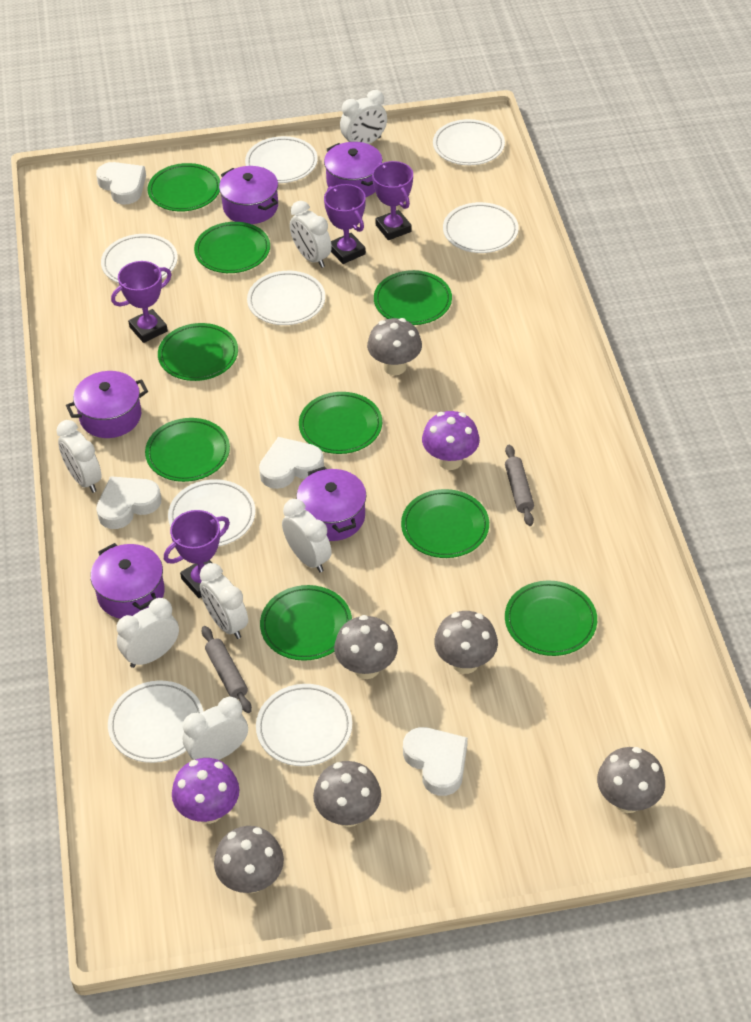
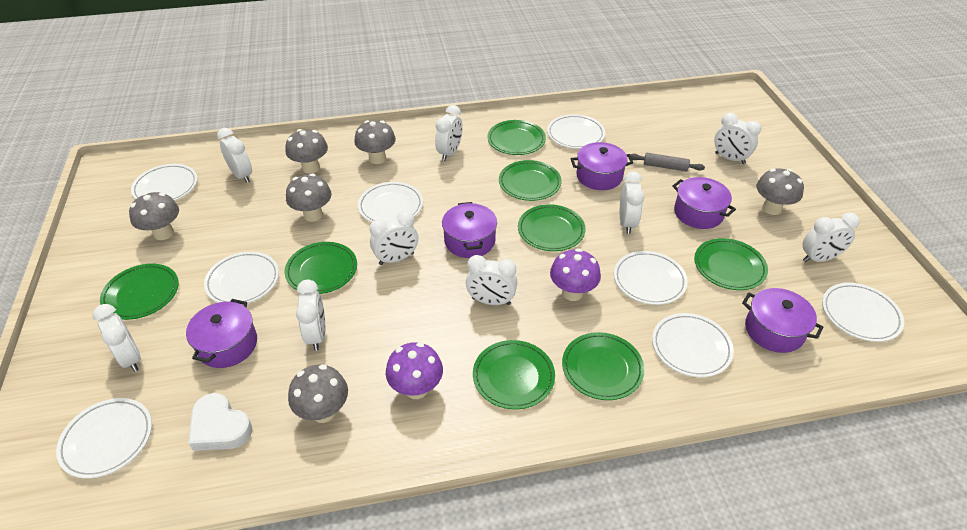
green plate: 9 -> 8
grey rolling pin: 2 -> 1
purple trophy: 4 -> 0
white clock: 7 -> 9
white heart: 4 -> 1

